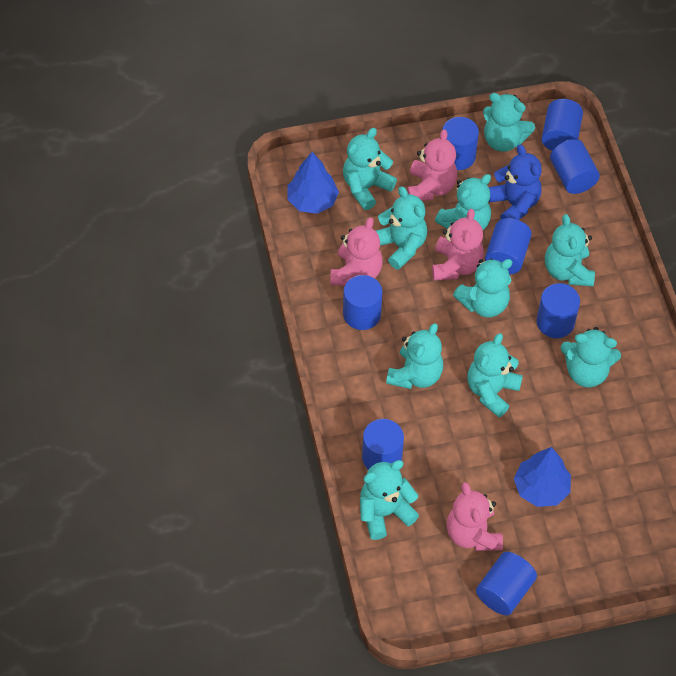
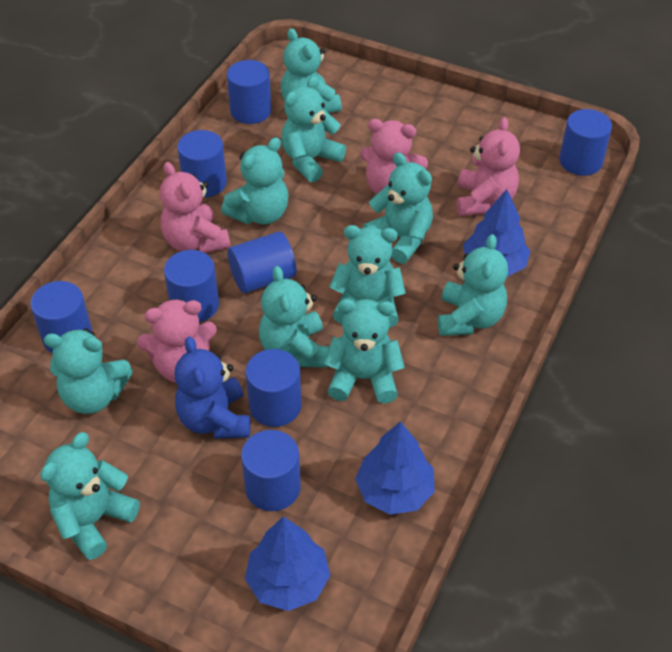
blue tree: 2 -> 3

